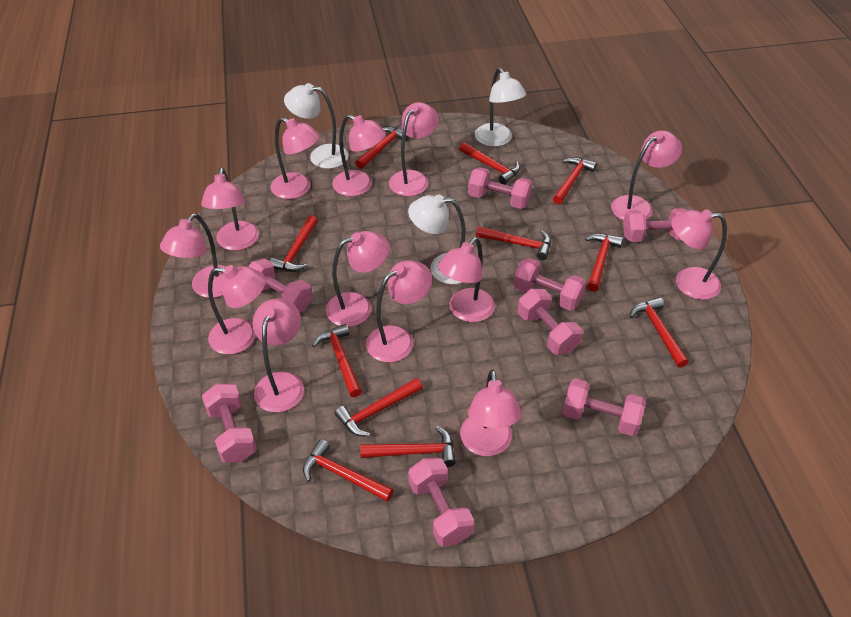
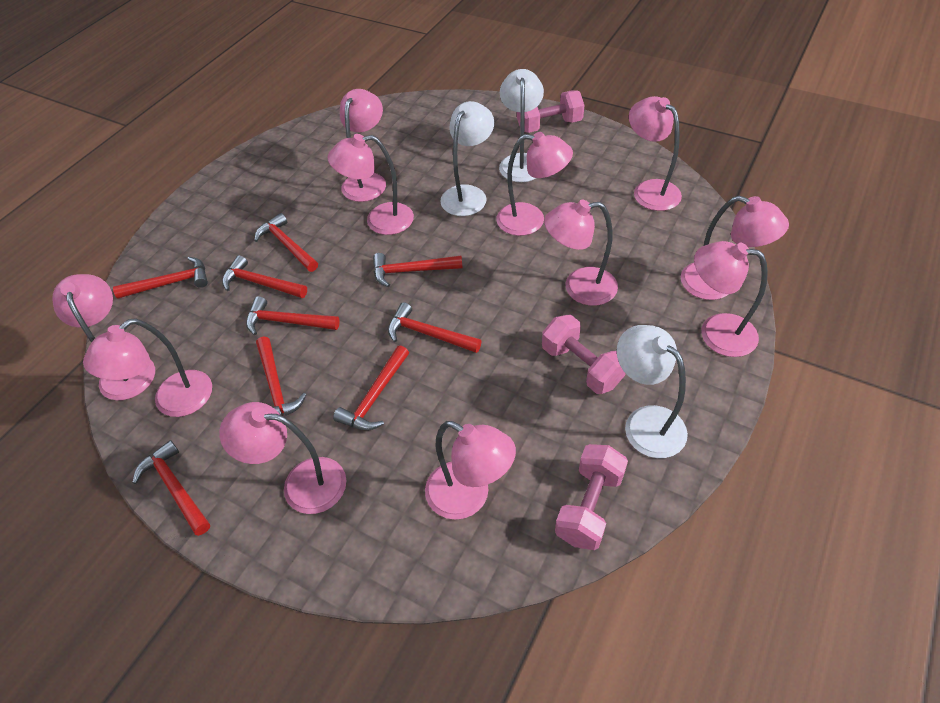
pink dumbbell: 8 -> 3
pink lamp: 13 -> 11
red hammer: 11 -> 9

